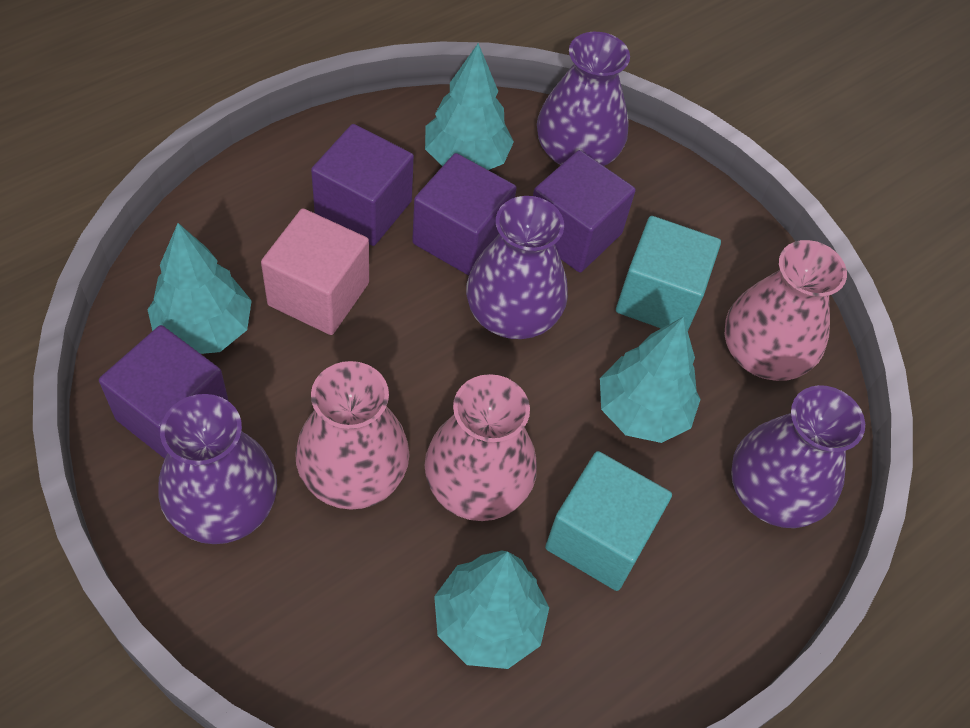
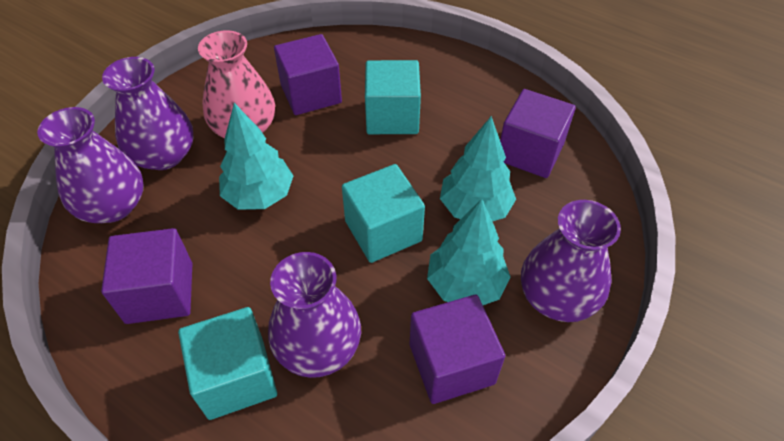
pink cube: 1 -> 0
pink vase: 3 -> 1
turquoise cube: 2 -> 3
turquoise tree: 4 -> 3

